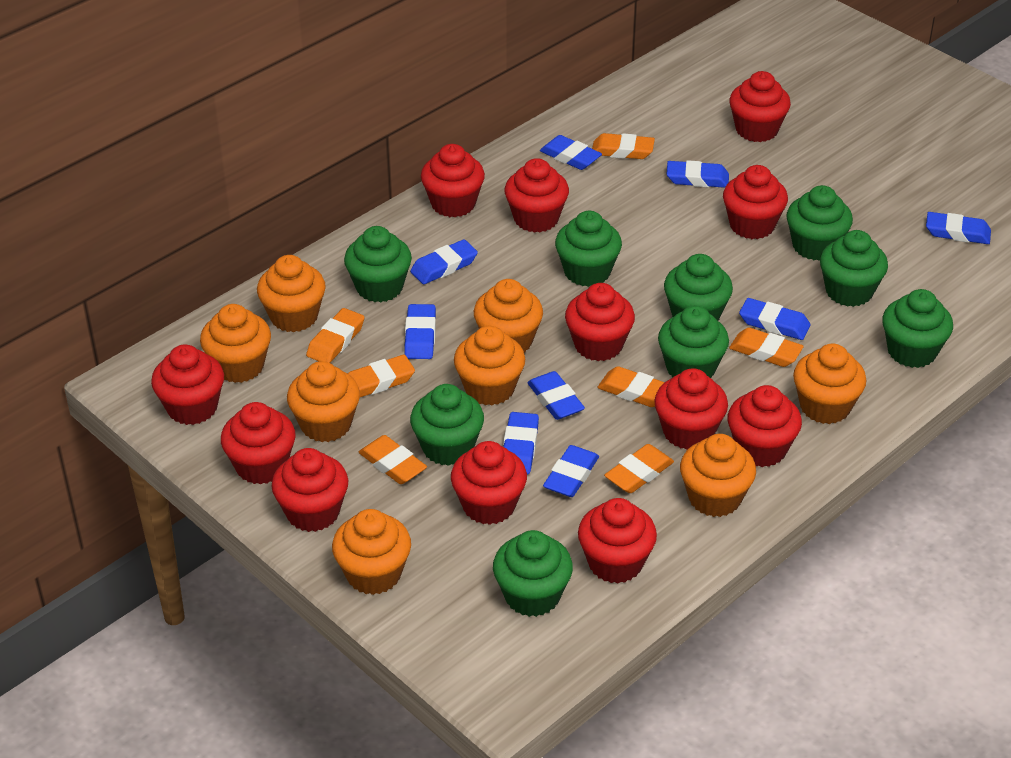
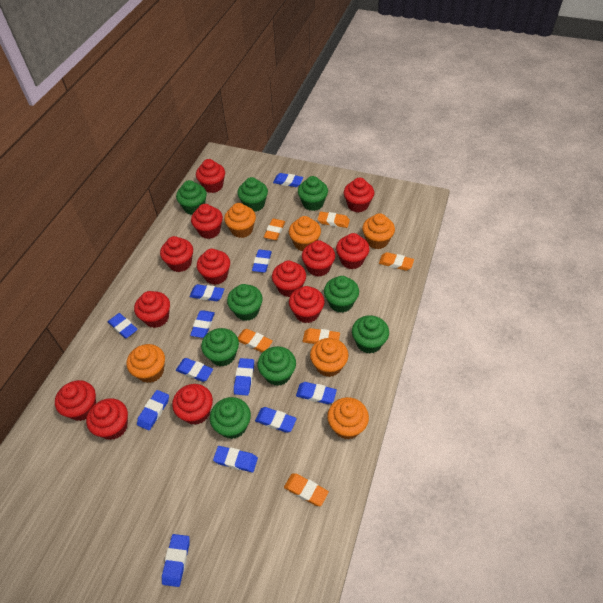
blue eraser: 9 -> 12
orange cupcake: 8 -> 6
orange eraser: 7 -> 6
red cupcake: 12 -> 13

